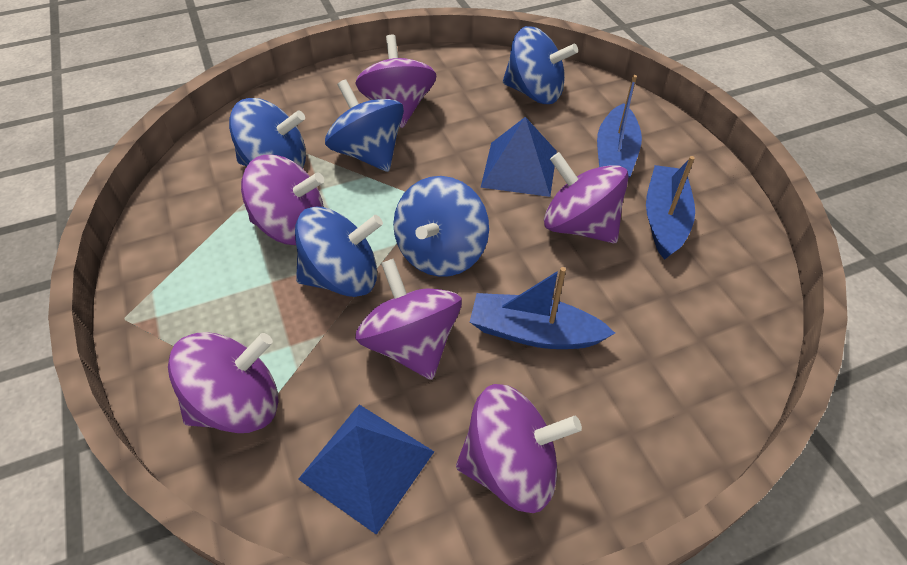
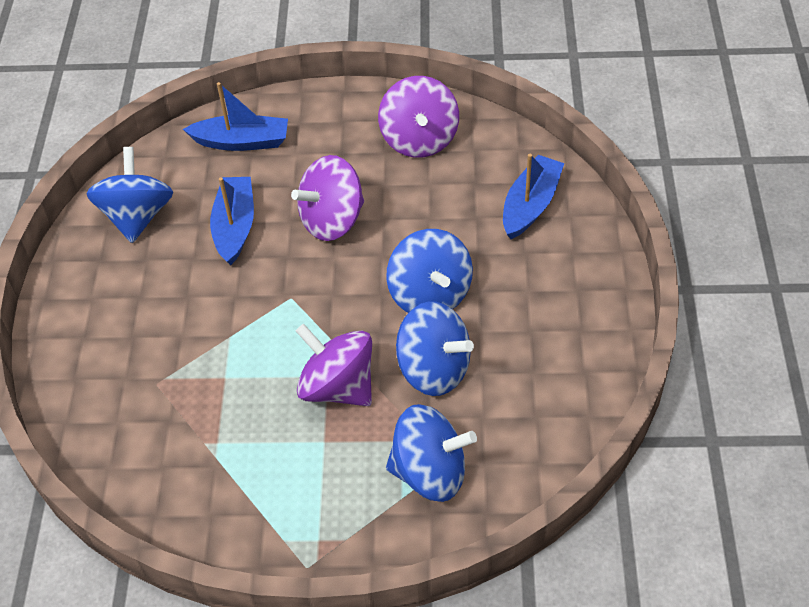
blue pyramid: 2 -> 0
blue spinning top: 5 -> 4
purple spinning top: 6 -> 3

